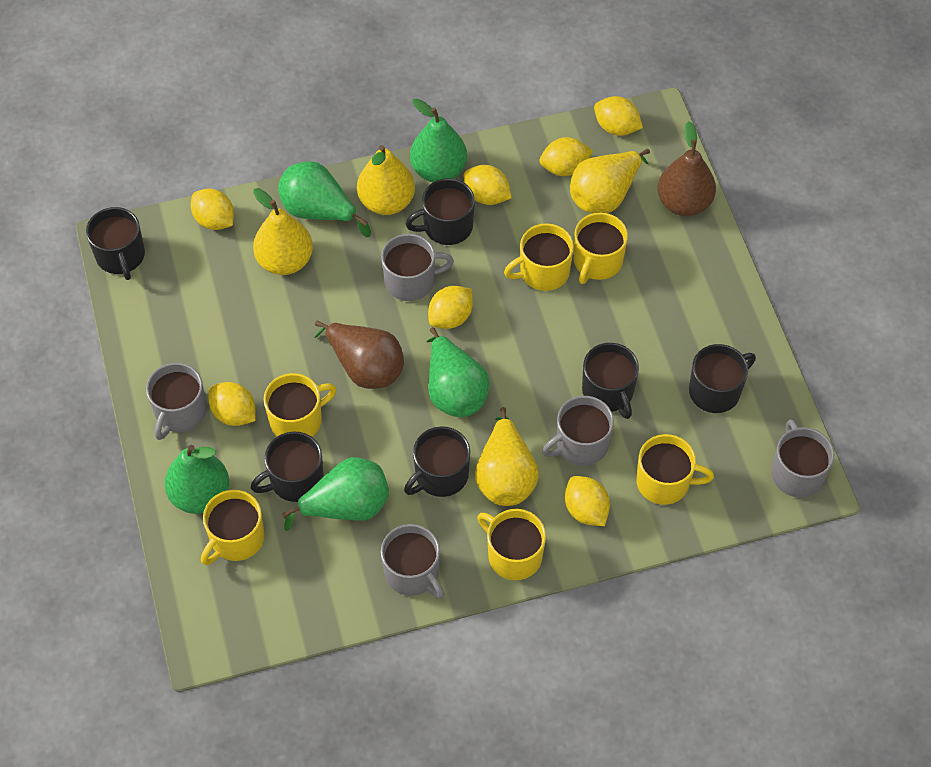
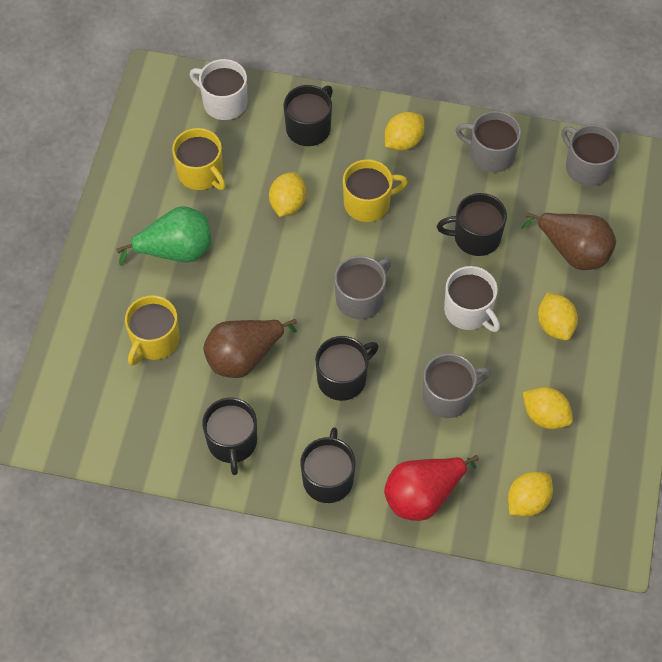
black mug: 6 -> 5
green pear: 5 -> 1
grey mug: 5 -> 4
red pear: 0 -> 1
white mug: 0 -> 2
yellow lemon: 7 -> 5
yellow mug: 6 -> 3
yellow pear: 4 -> 0

